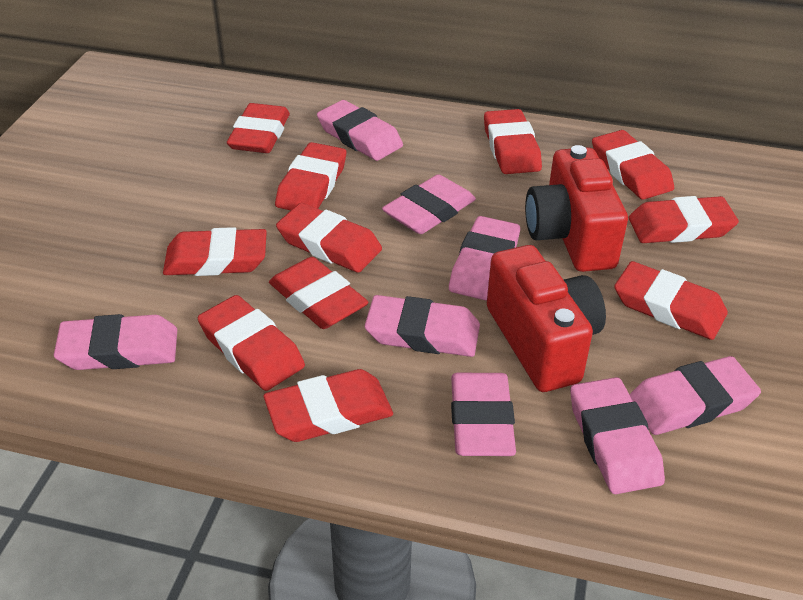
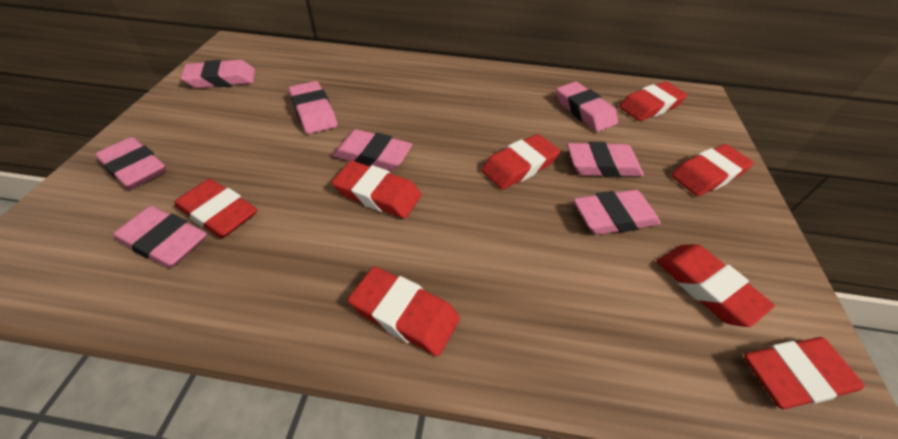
red camera: 2 -> 0
red eraser: 11 -> 8

